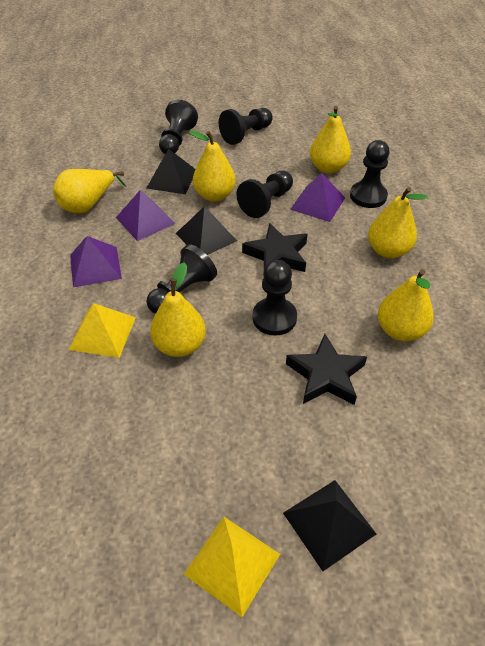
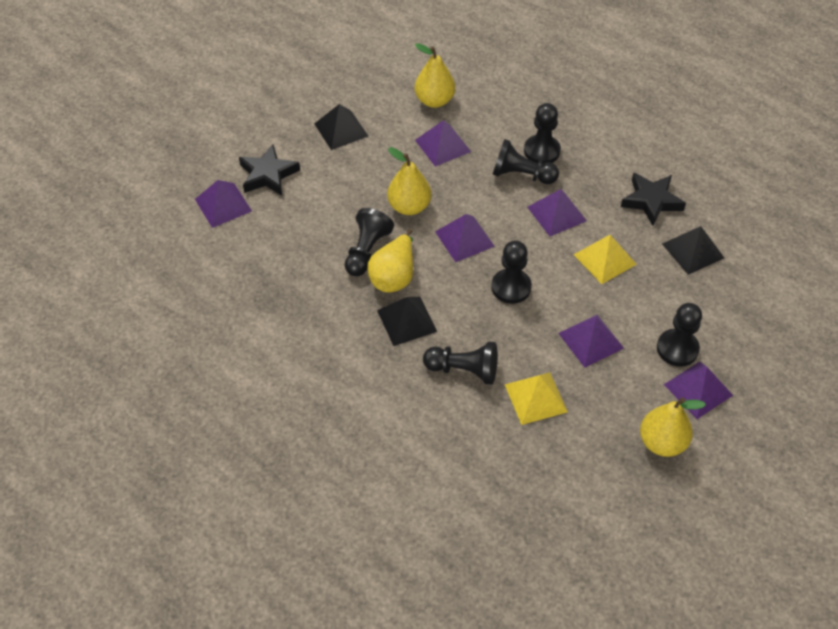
purple pyramid: 3 -> 6
yellow pear: 6 -> 4

